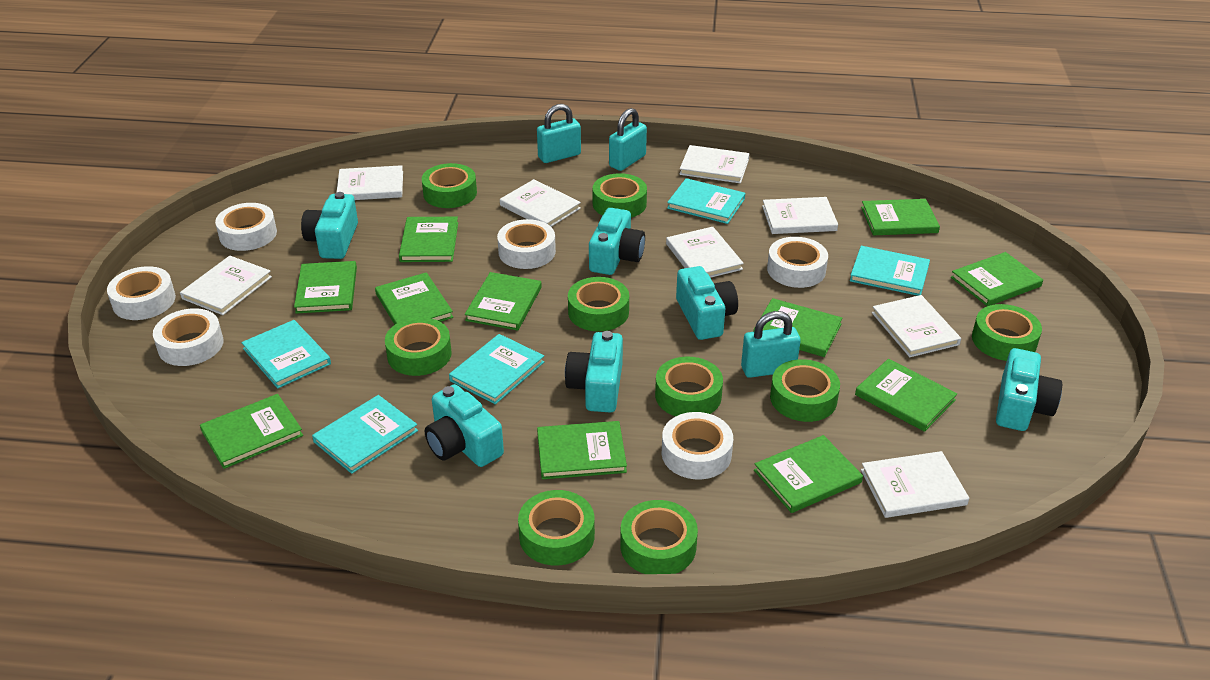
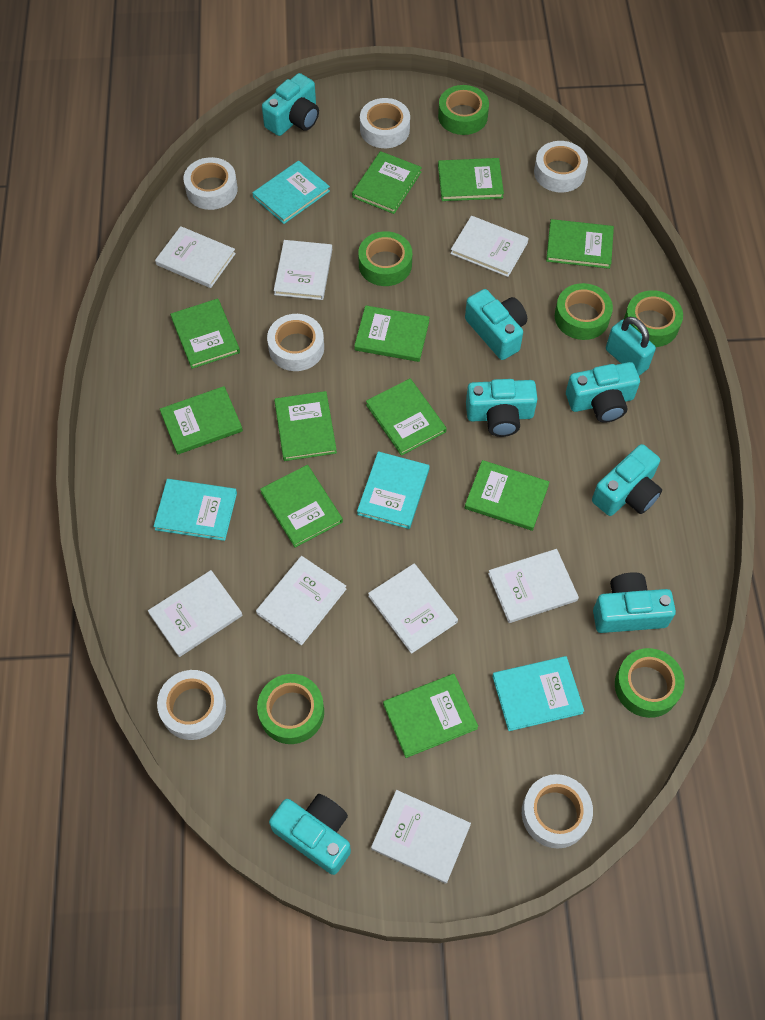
green tape: 9 -> 6
turquoise book: 5 -> 4
turquoise camera: 6 -> 7
turquoise padlock: 3 -> 1

